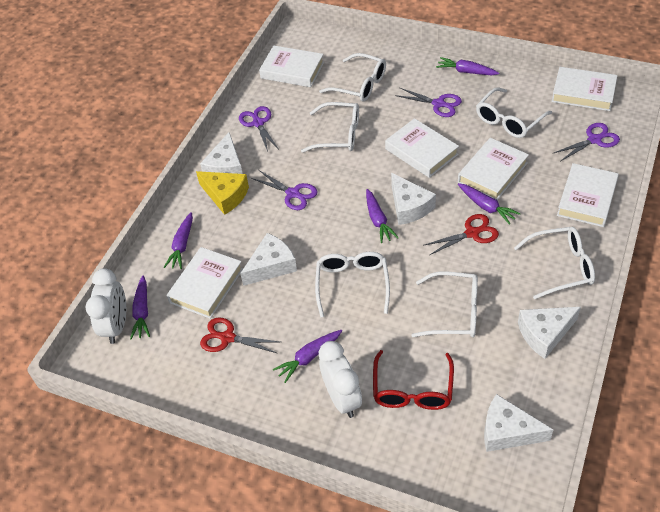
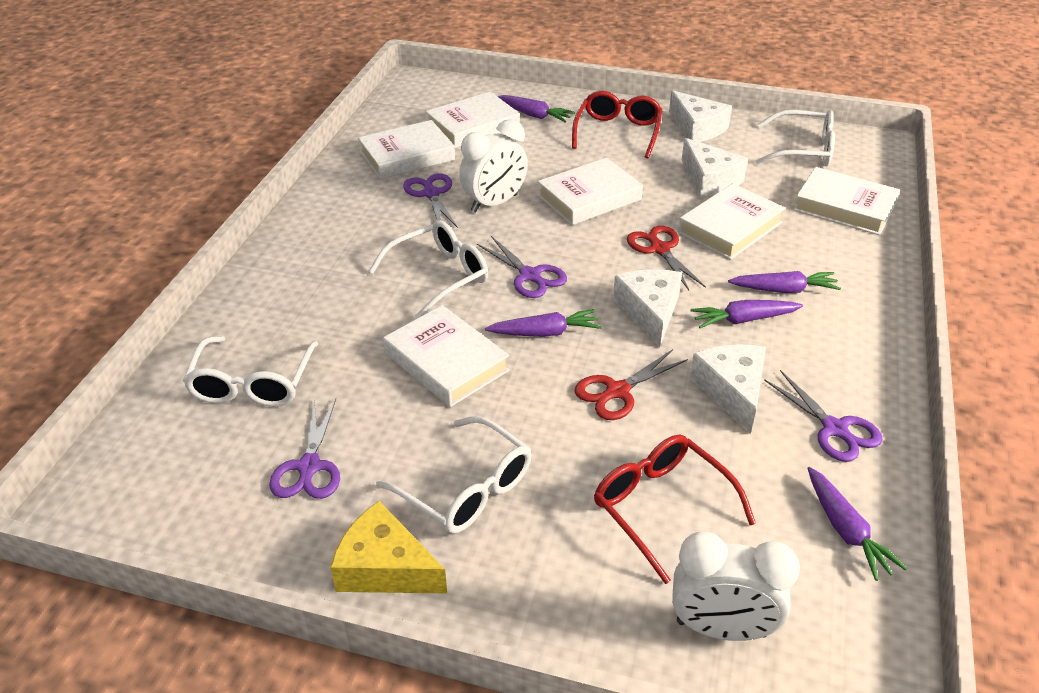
purple carrot: 6 -> 5
red glasses: 1 -> 2
white cheese: 5 -> 4
white glasses: 6 -> 4

